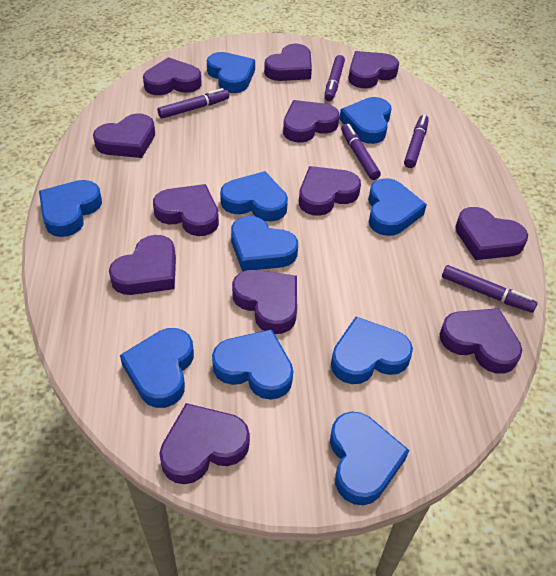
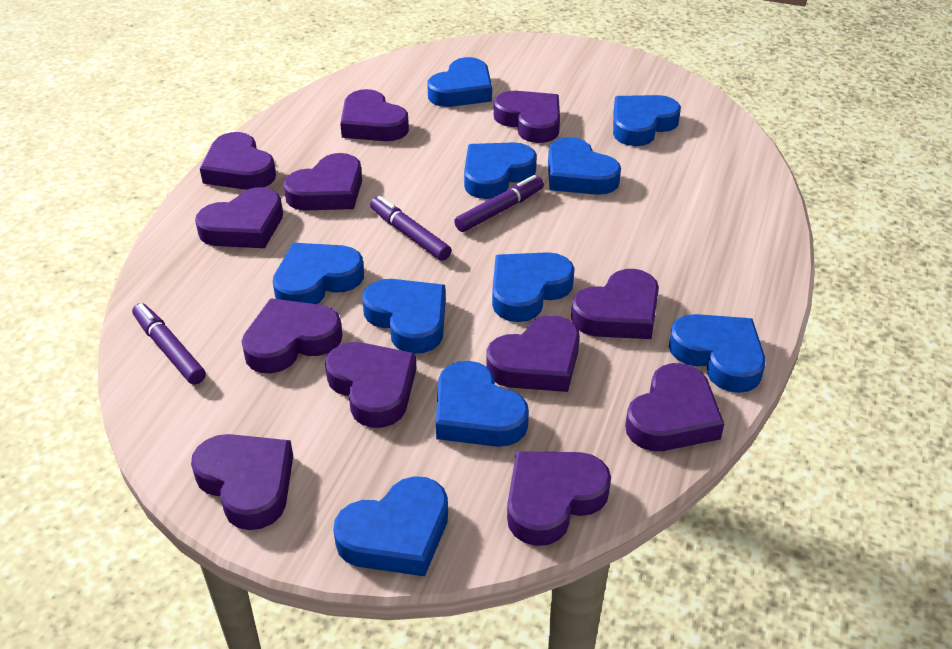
purple marker: 5 -> 3

